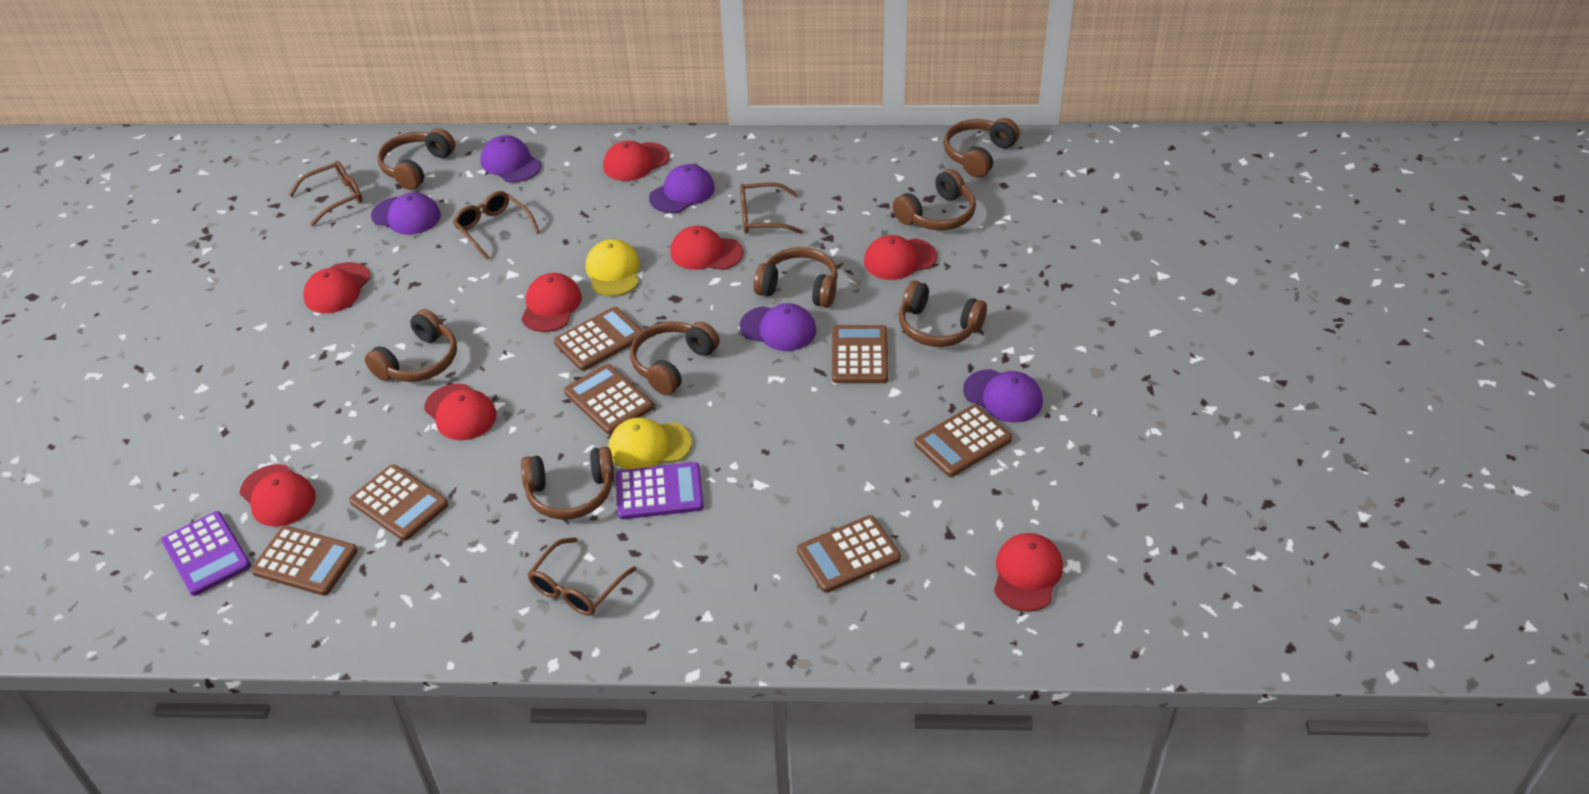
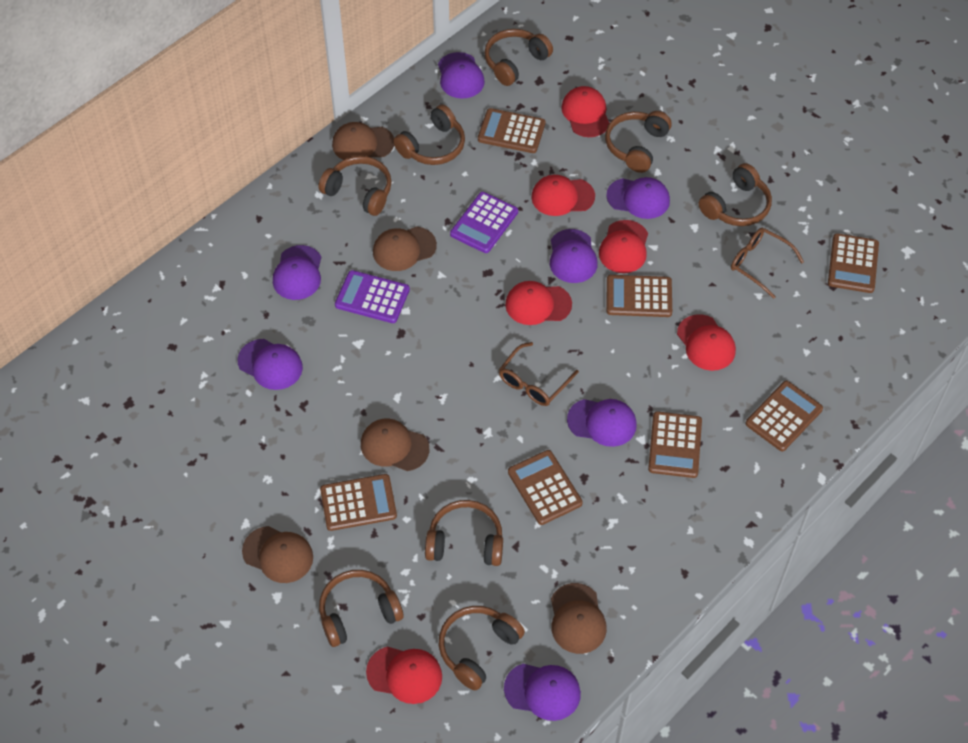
brown cap: 0 -> 5
brown glasses: 4 -> 2
purple cap: 5 -> 7
red cap: 8 -> 6
yellow cap: 2 -> 0

